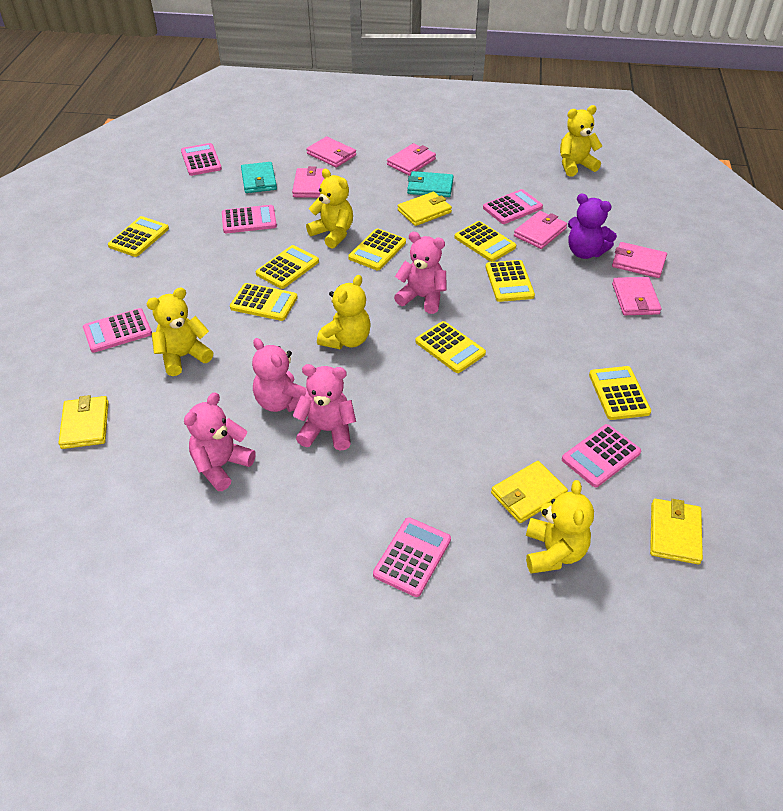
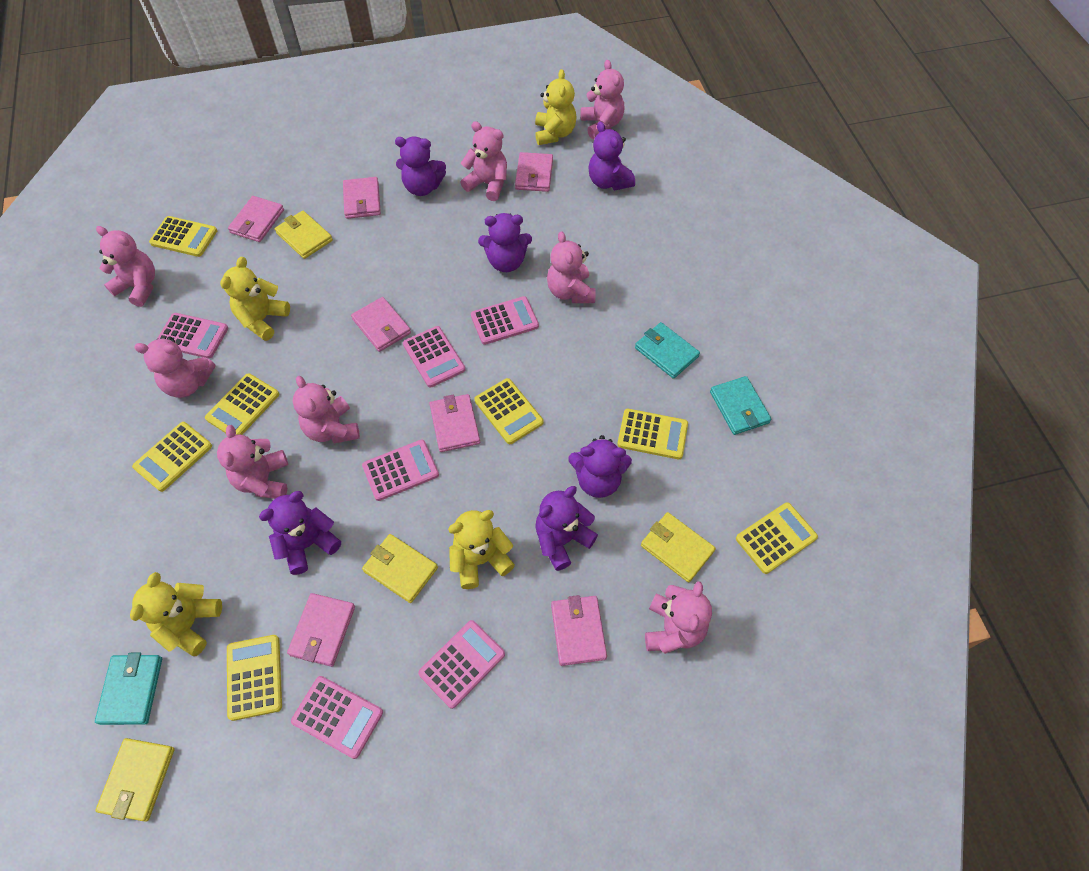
pink teddy bear: 4 -> 8
pink wallet: 6 -> 7
purple teddy bear: 1 -> 6
turquoise wallet: 2 -> 3
yellow calculator: 8 -> 7
yellow teddy bear: 5 -> 4

